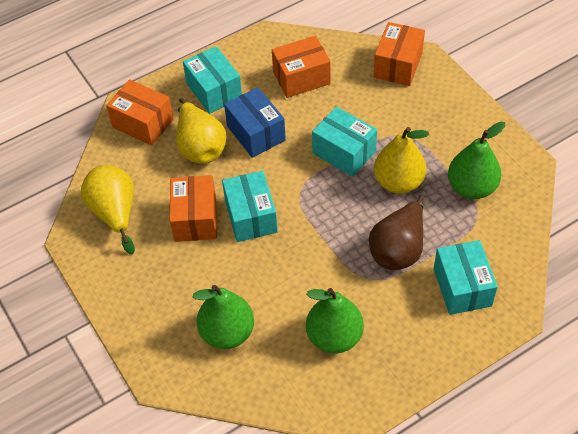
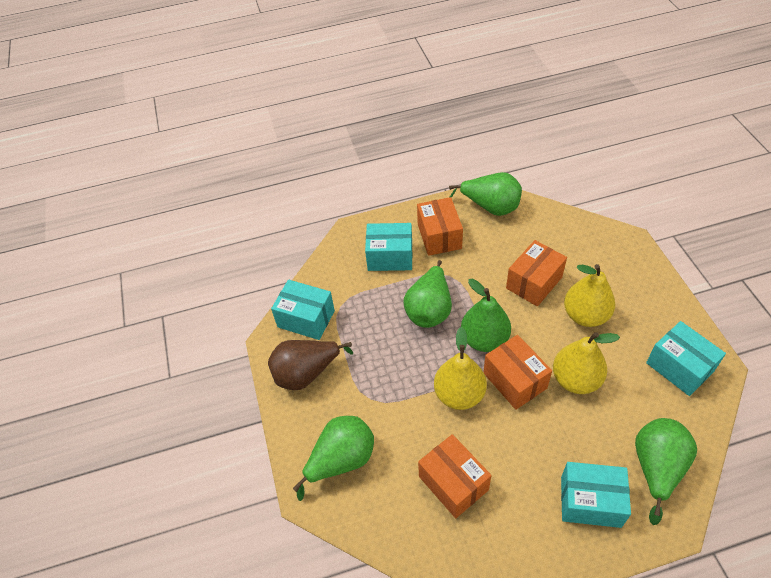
blue box: 1 -> 0
green pear: 3 -> 5

